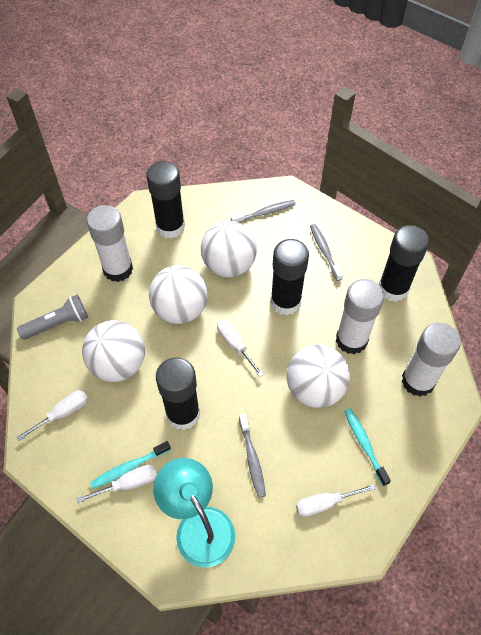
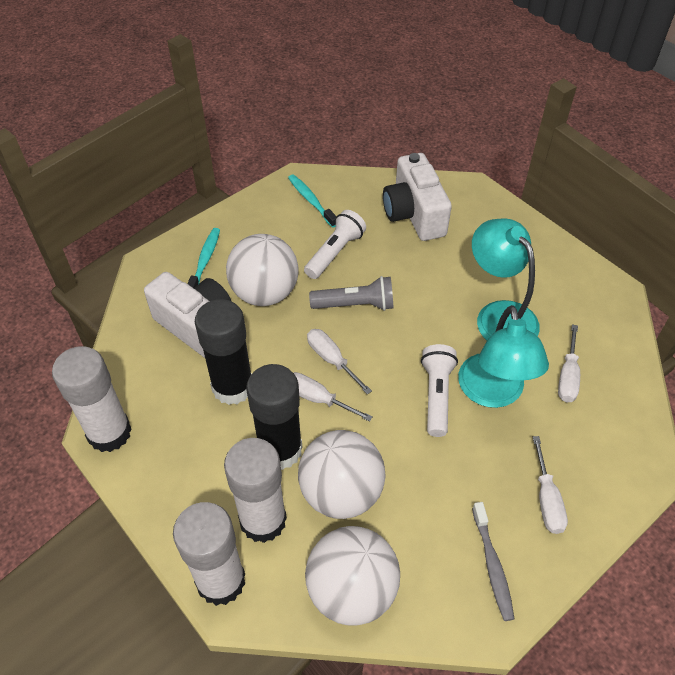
black glue stick: 4 -> 2
grey toothbrush: 3 -> 1
turquoise lamp: 1 -> 2
white ball: 4 -> 3
white camera: 0 -> 2
white flashlight: 0 -> 2

